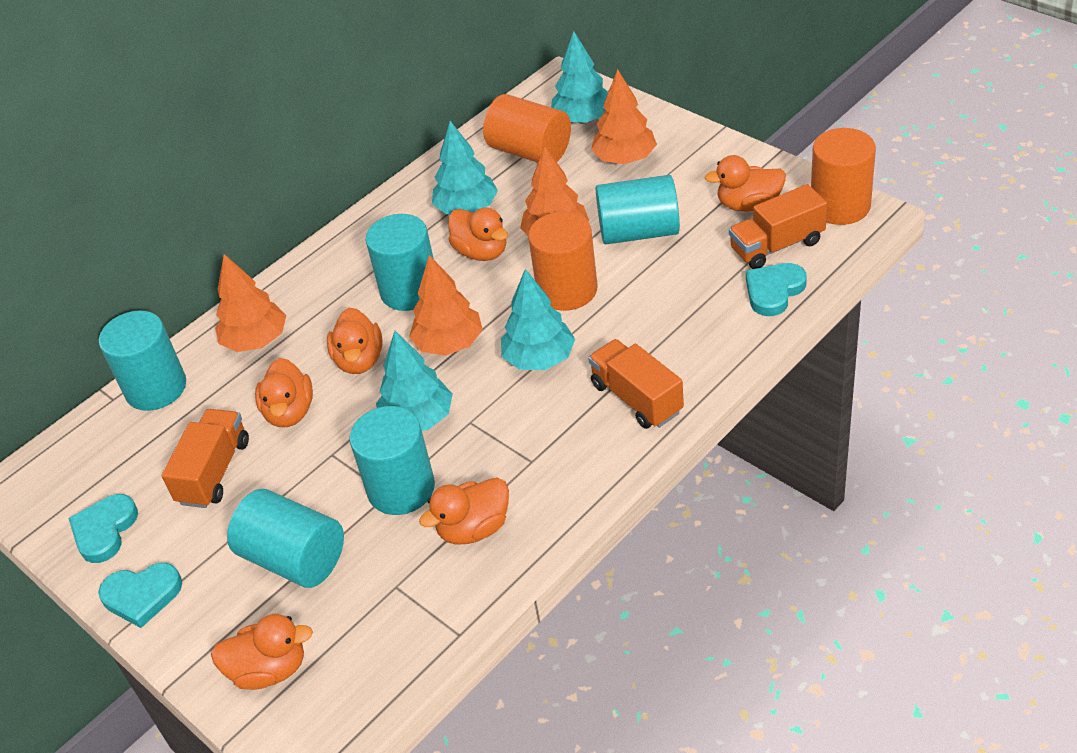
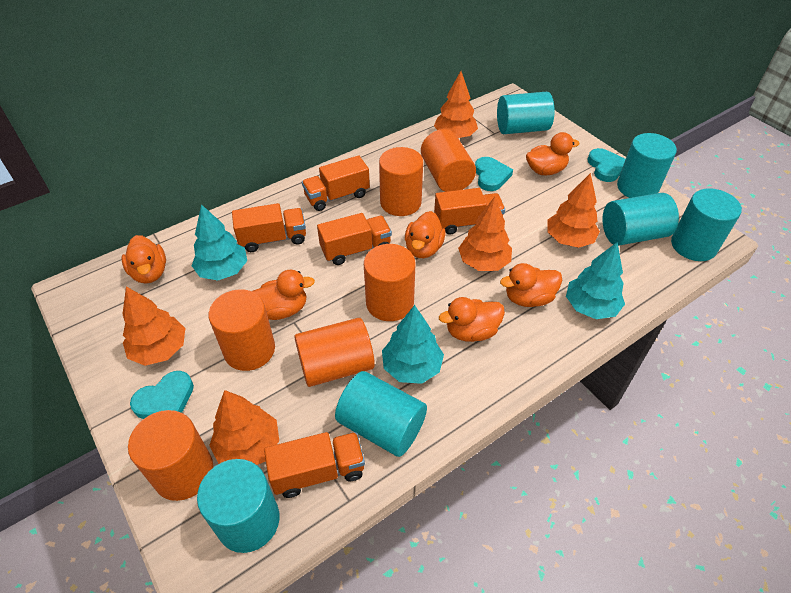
orange cylinder: 3 -> 6
orange tree: 4 -> 5
orange truck: 3 -> 5
turquoise cylinder: 5 -> 6
turquoise tree: 4 -> 3

